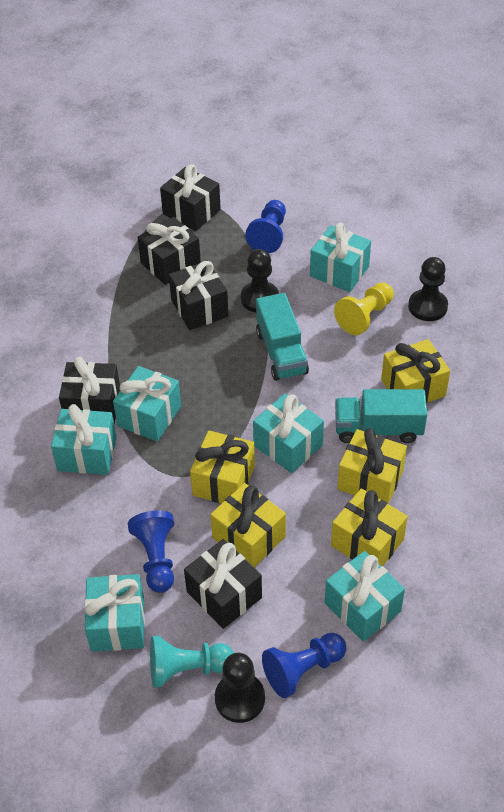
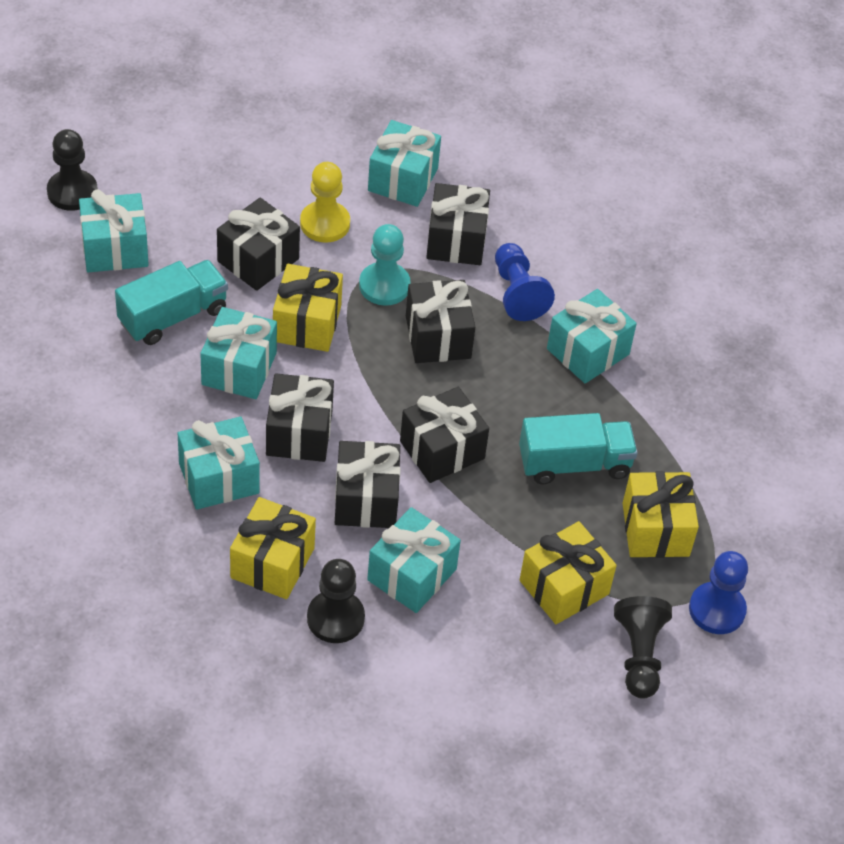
black gift: 5 -> 6
blue pawn: 3 -> 2
yellow gift: 5 -> 4

